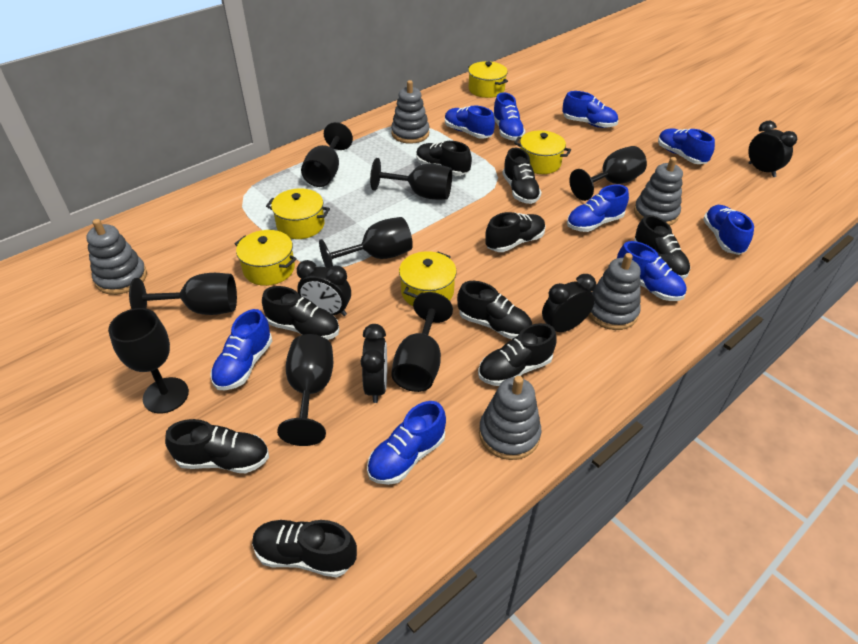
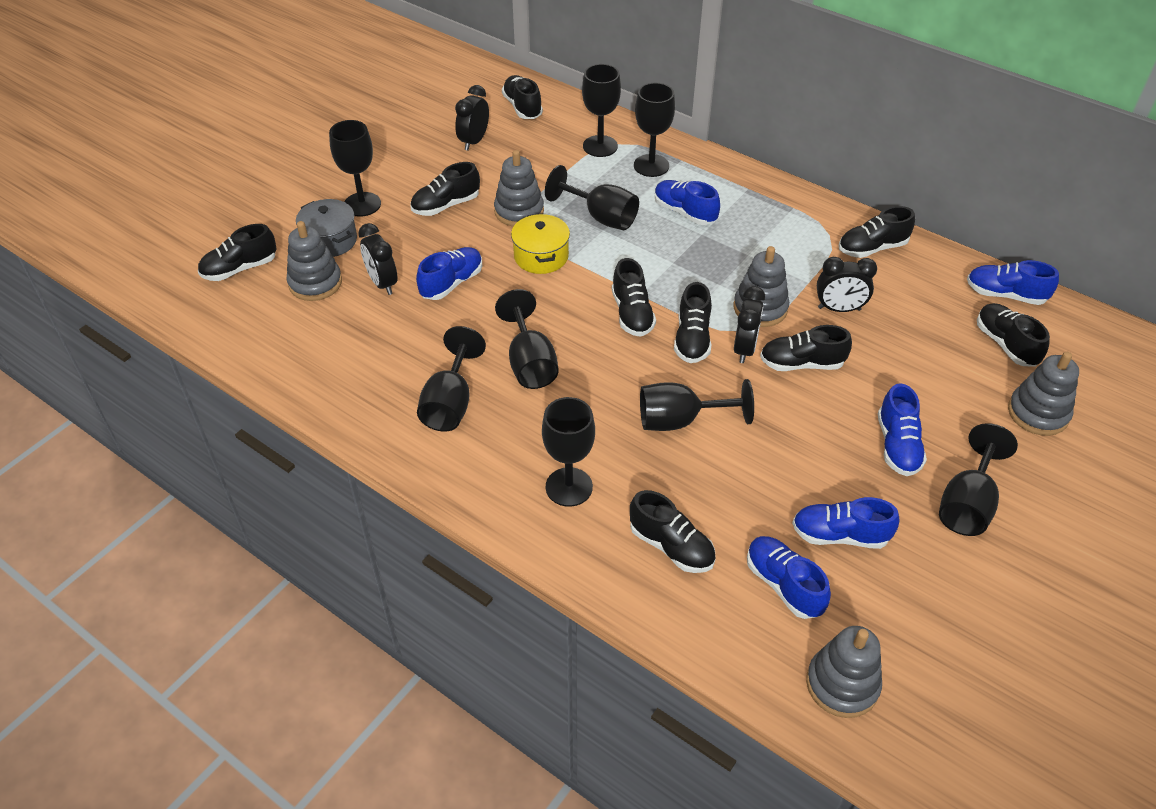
black goblet: 8 -> 9
blue shoe: 9 -> 6
grey pot: 0 -> 1
yellow pot: 5 -> 1

